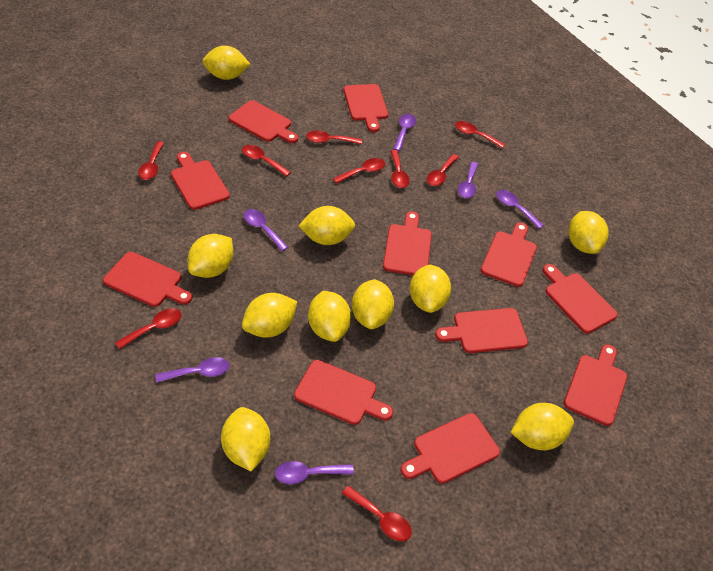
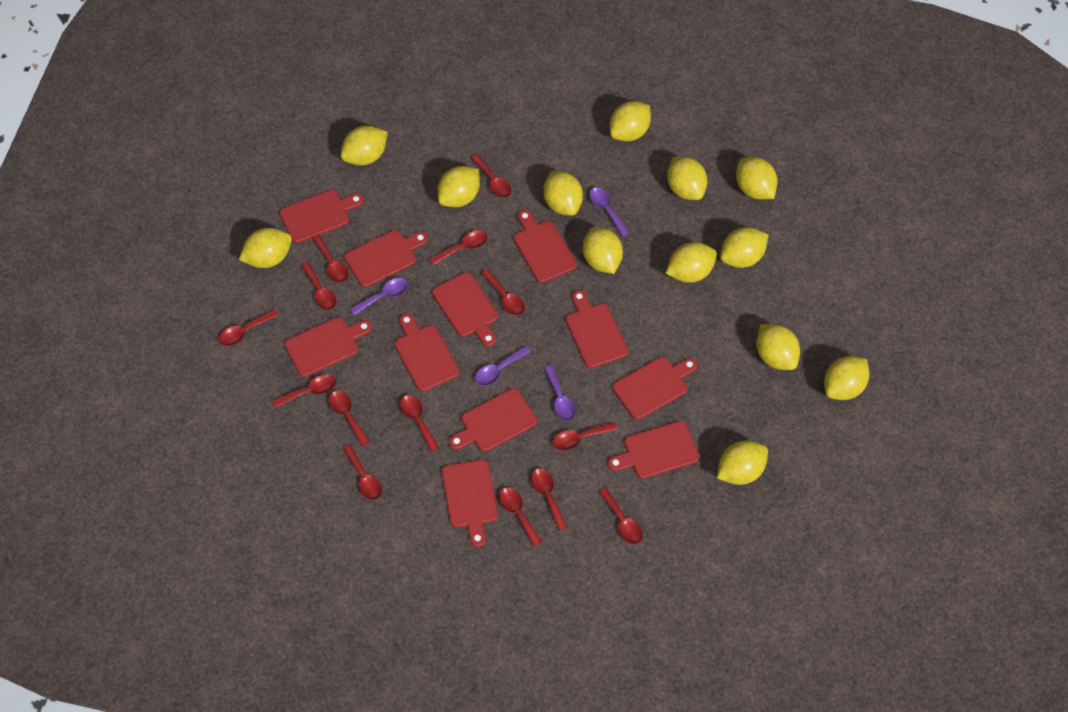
purple spoon: 6 -> 4
red spoon: 9 -> 14
yellow lemon: 10 -> 13

